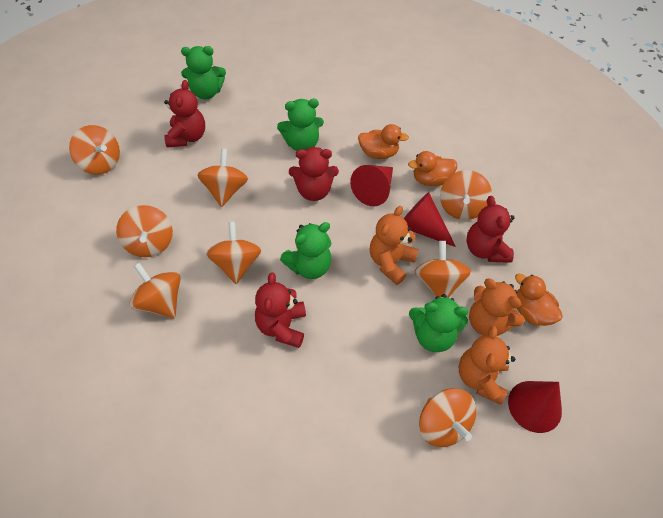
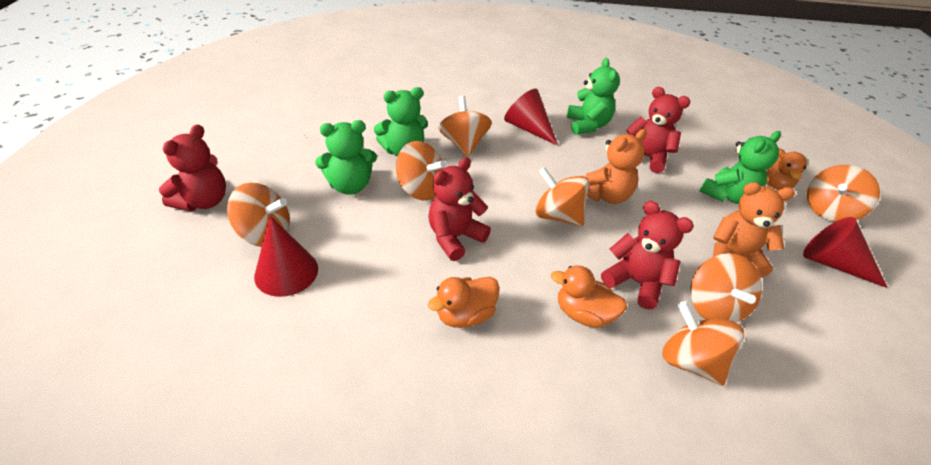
orange spinning top: 8 -> 7
orange teddy bear: 3 -> 2

